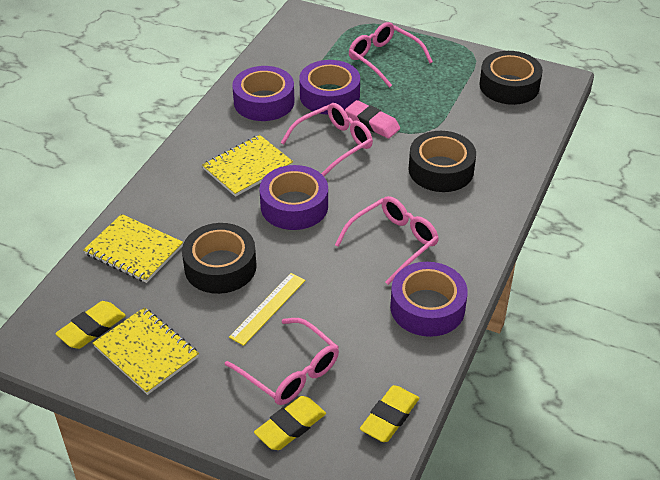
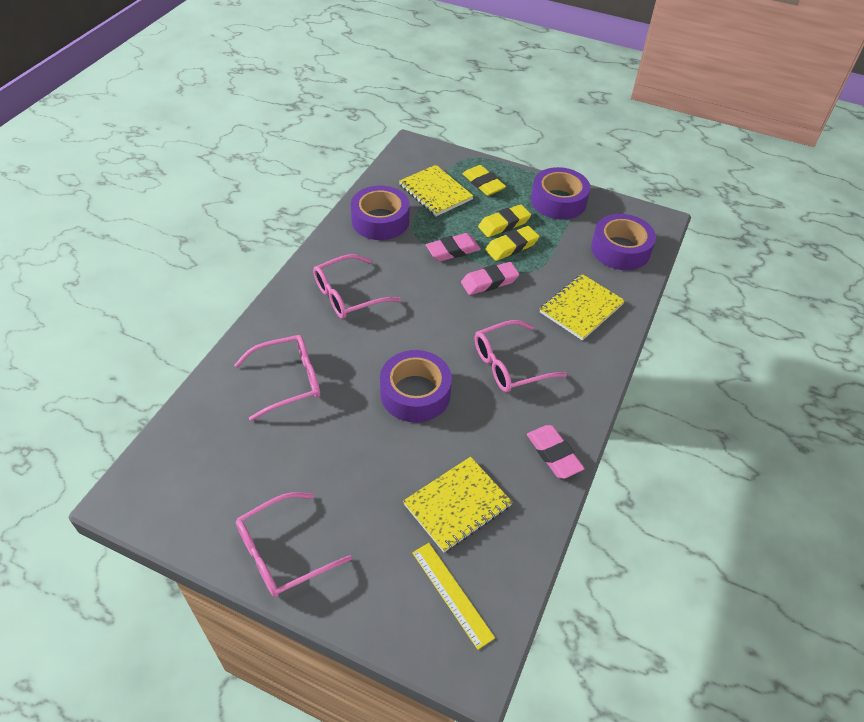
black tape: 3 -> 0
pink eraser: 1 -> 3

